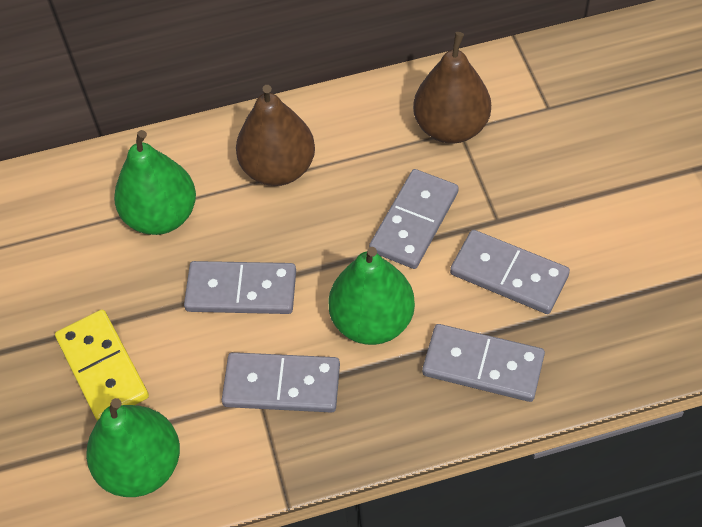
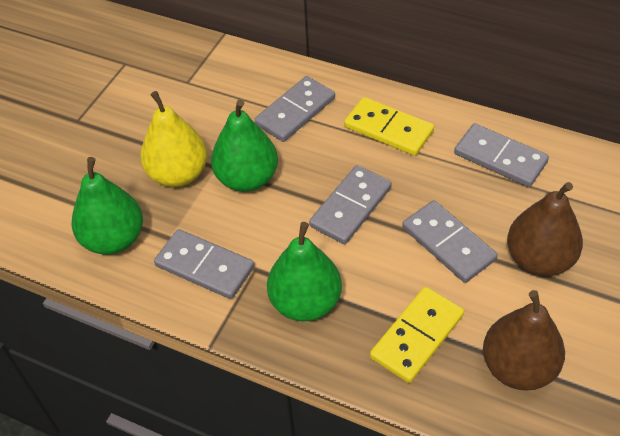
yellow domino: 1 -> 2
yellow pear: 0 -> 1

